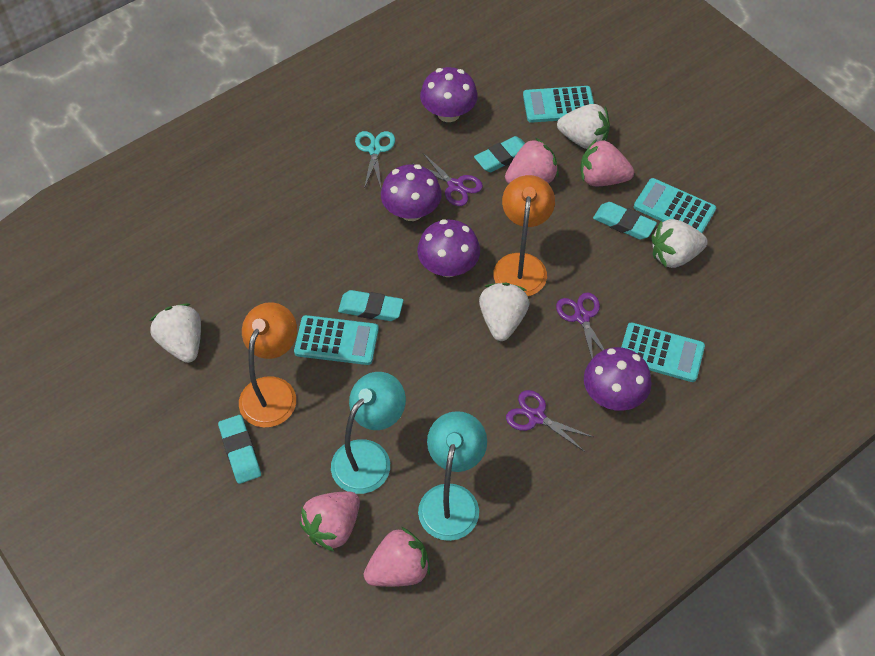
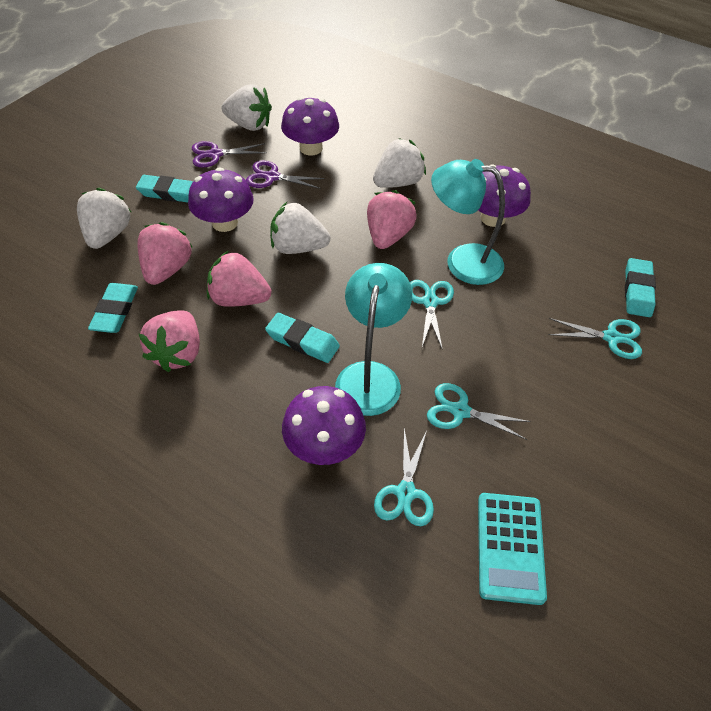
orange lamp: 2 -> 0
purple scissors: 3 -> 2
turquoise calculator: 4 -> 1
turquoise scissors: 1 -> 4

